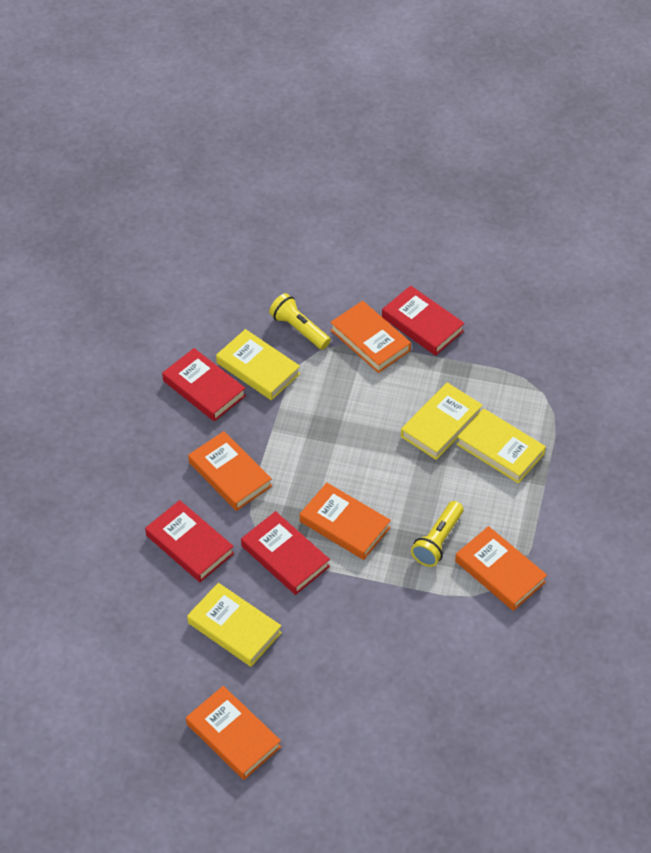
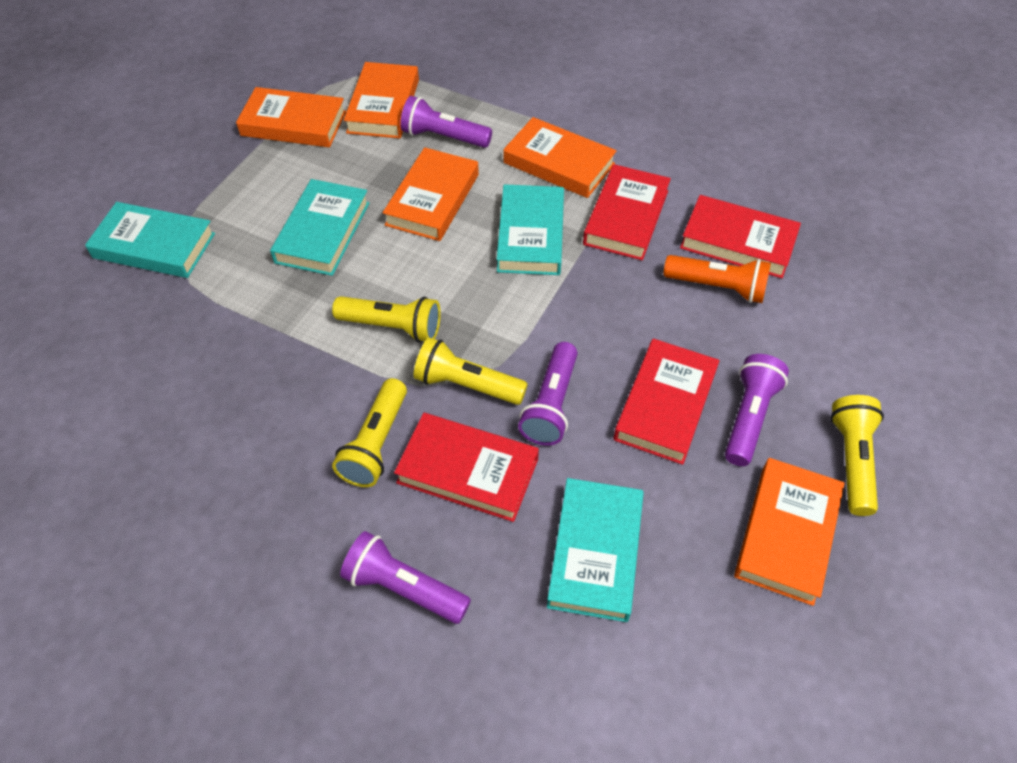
orange flashlight: 0 -> 1
purple flashlight: 0 -> 4
turquoise book: 0 -> 4
yellow book: 4 -> 0
yellow flashlight: 2 -> 4

